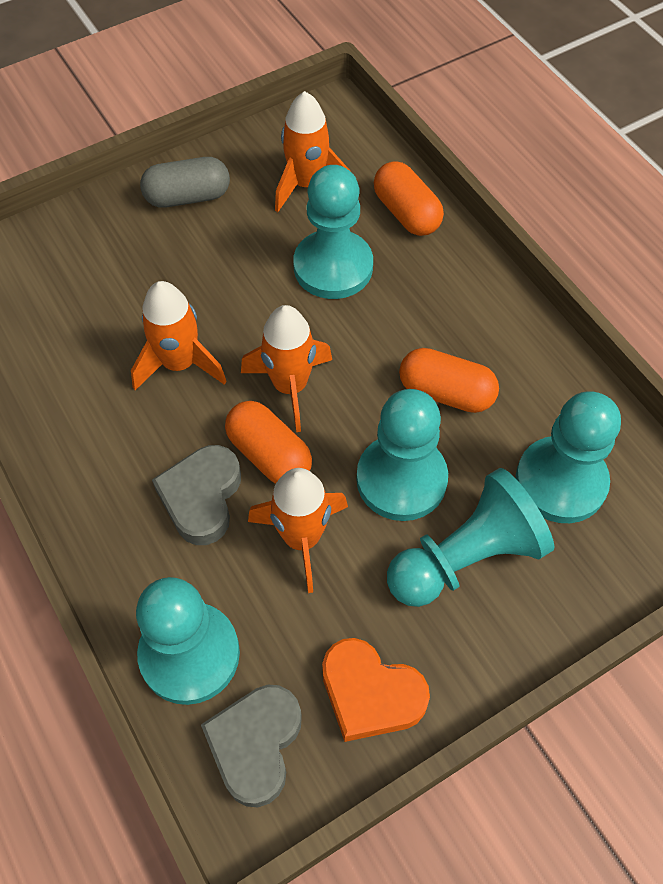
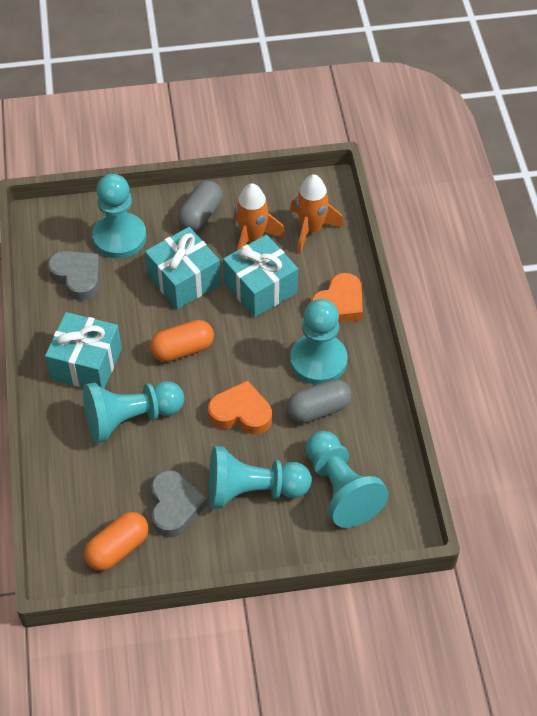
grey capsule: 1 -> 2
orange capsule: 3 -> 2
orange heart: 1 -> 2
orange rocket: 4 -> 2
turquoise gift: 0 -> 3

